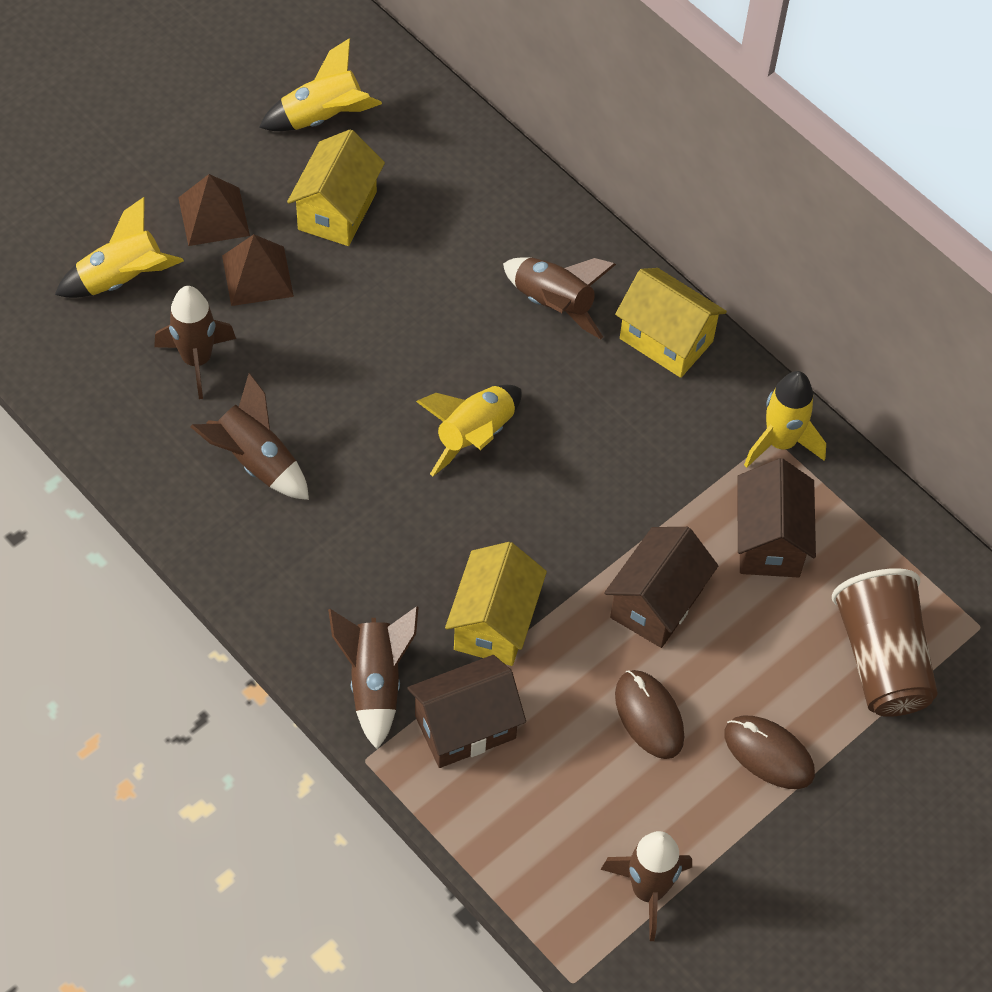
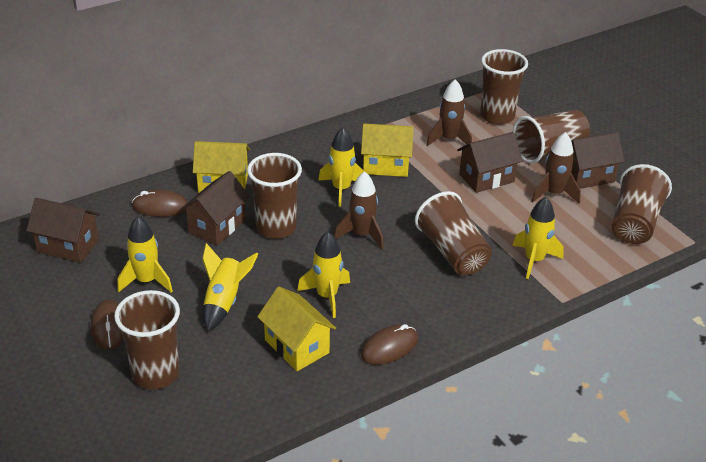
brown cup: 1 -> 6
brown house: 3 -> 4
brown mouse: 2 -> 3
brown pyramid: 2 -> 0
brown rocket: 5 -> 3
yellow rocket: 4 -> 5

